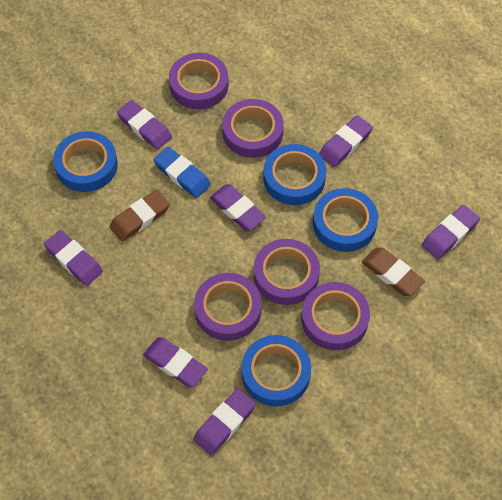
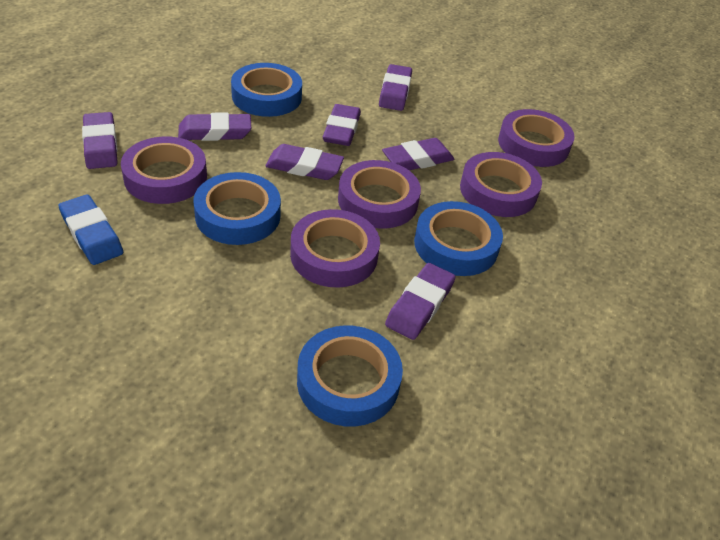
brown eraser: 2 -> 0

